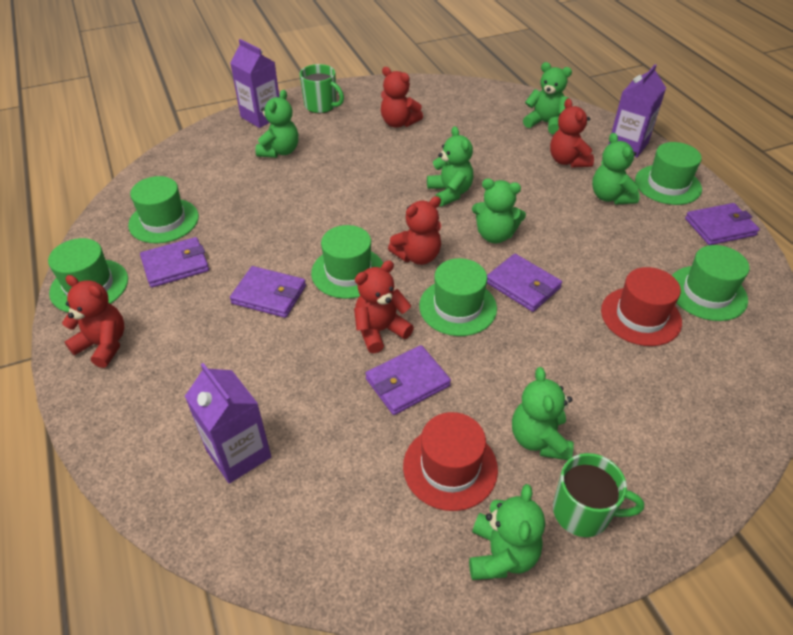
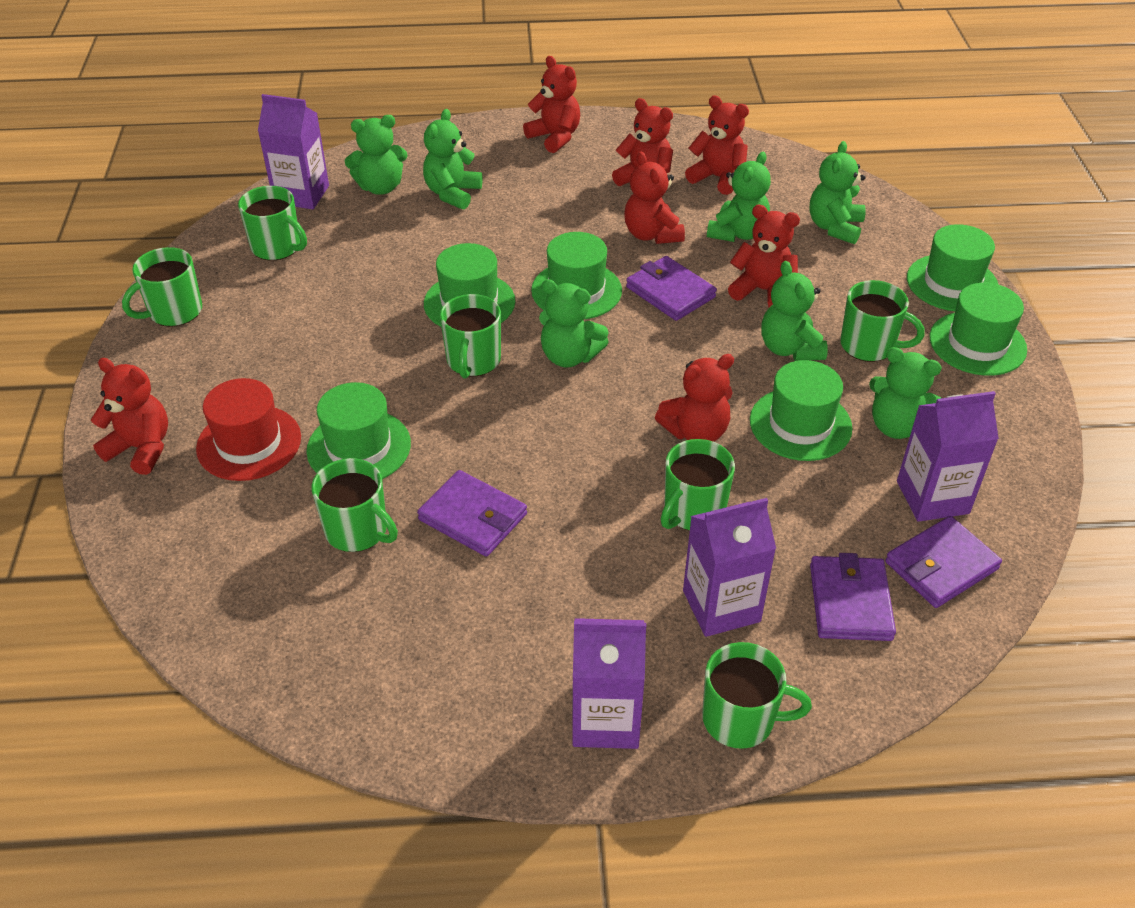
green mug: 2 -> 7
purple carton: 3 -> 4
purple wallet: 5 -> 4
red hat: 2 -> 1
red teddy bear: 5 -> 7

